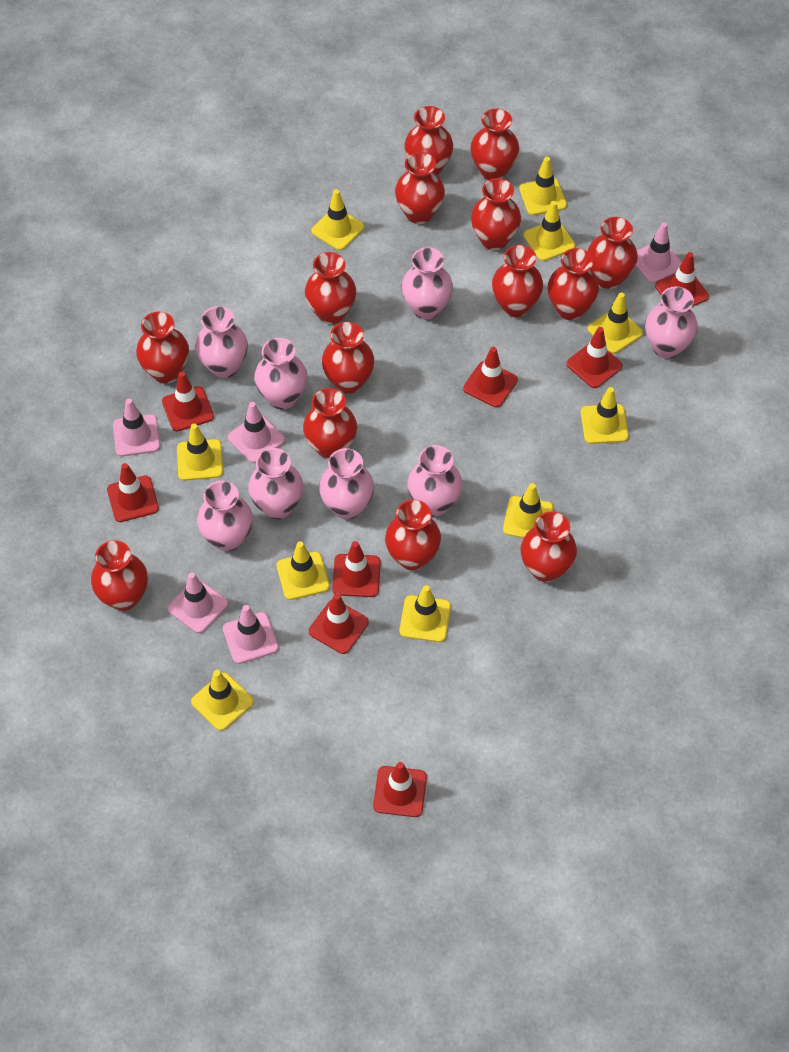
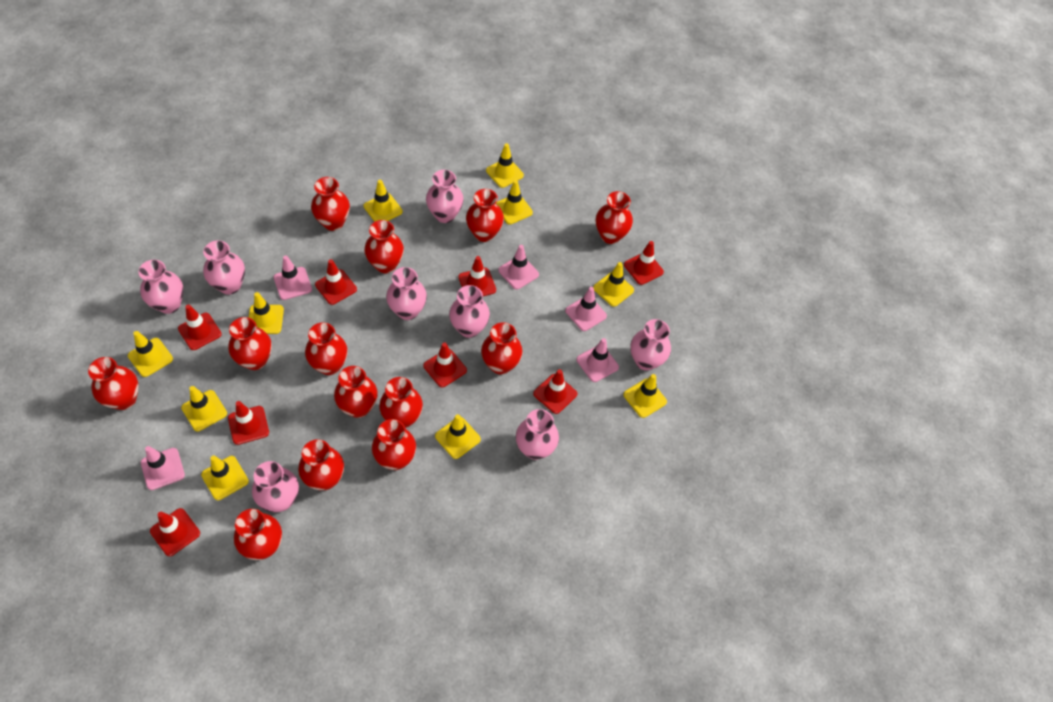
red vase: 14 -> 13

